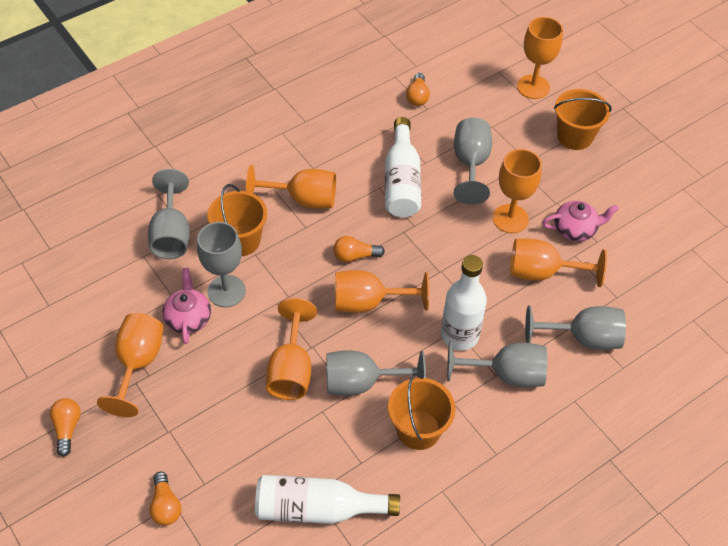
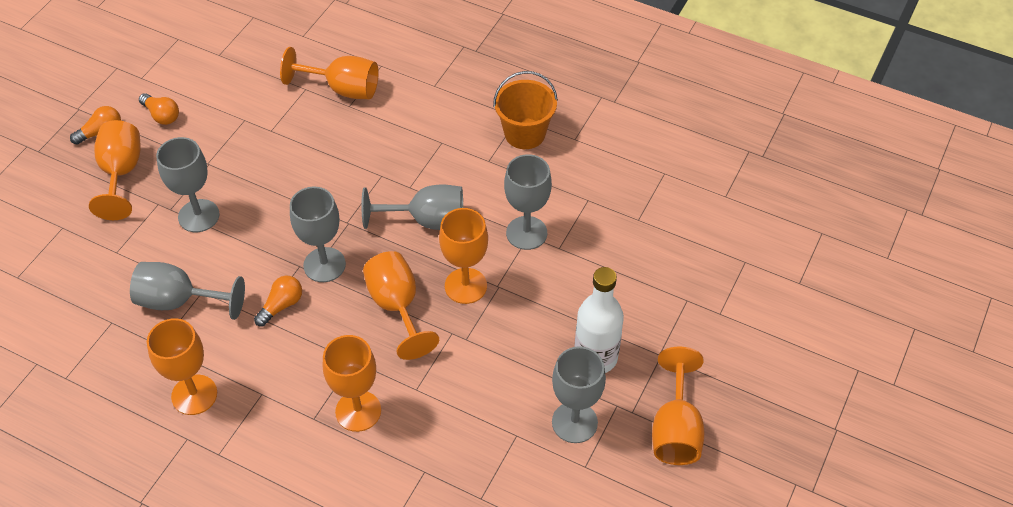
orange bucket: 3 -> 1
orange light bulb: 4 -> 3
pink teapot: 2 -> 0
white bottle: 3 -> 1

